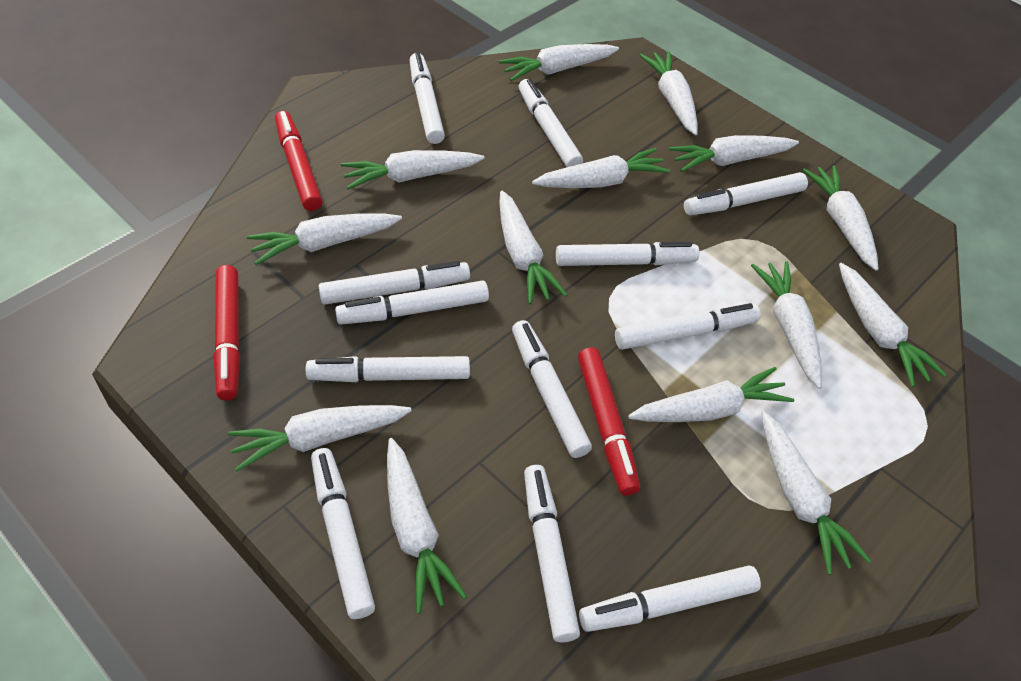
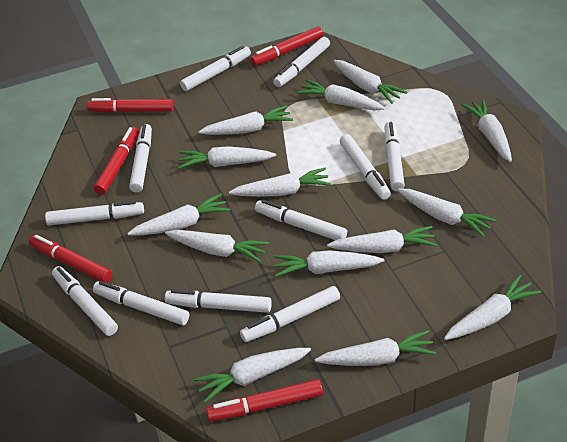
red marker: 3 -> 5
white marker: 12 -> 11

